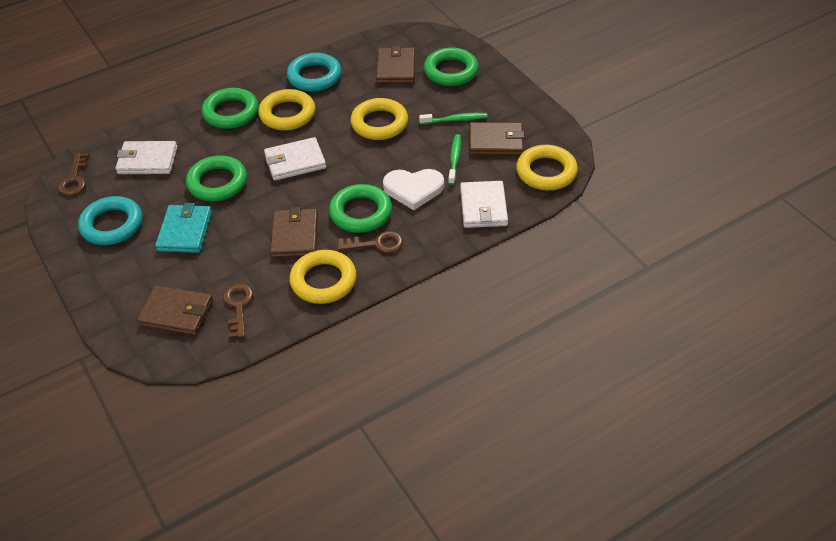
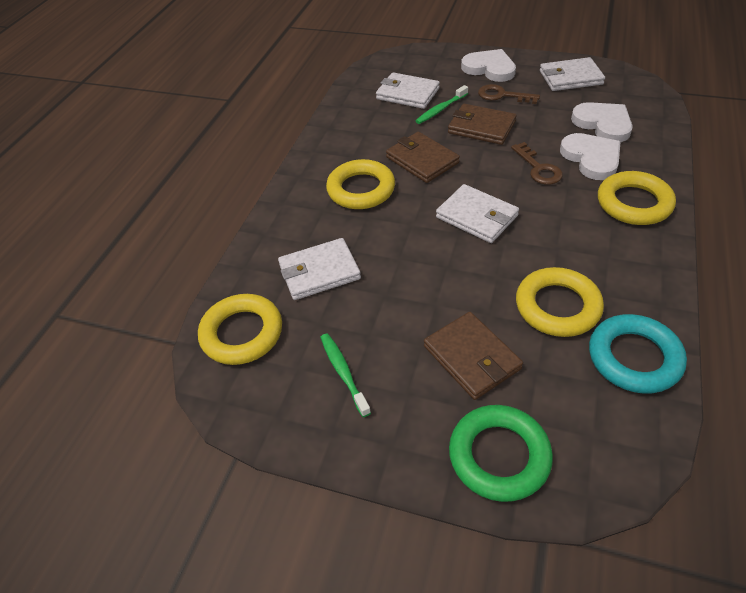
brown key: 3 -> 2
brown wallet: 4 -> 3
green ring: 4 -> 1
turquoise ring: 2 -> 1
turquoise wallet: 1 -> 0
white heart: 1 -> 3
white wallet: 3 -> 4

